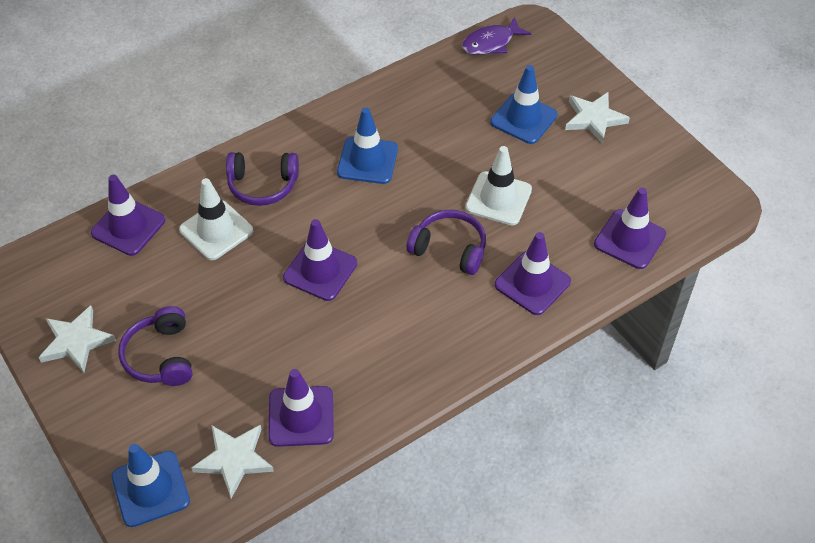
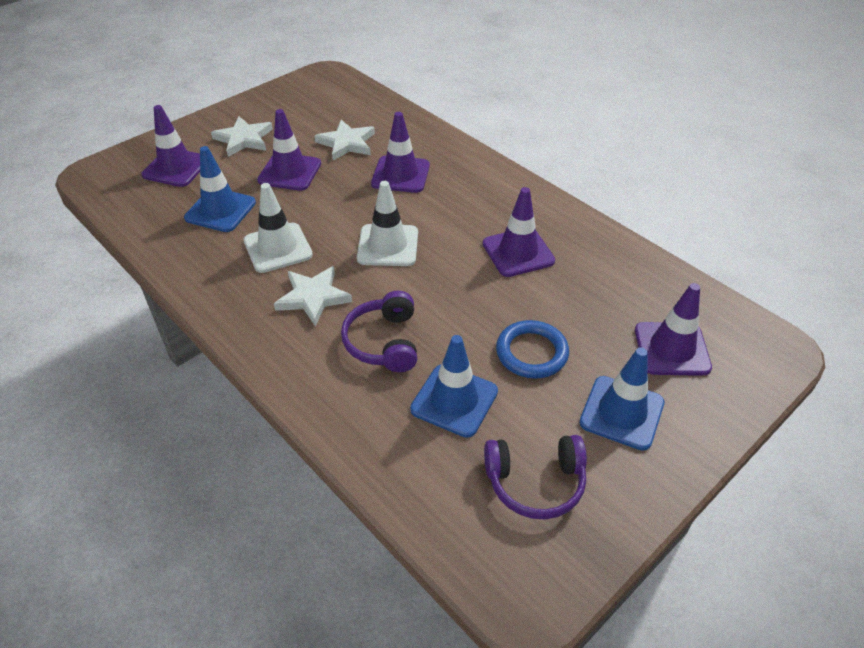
blue ring: 0 -> 1
purple fish: 1 -> 0
purple headphones: 3 -> 2

